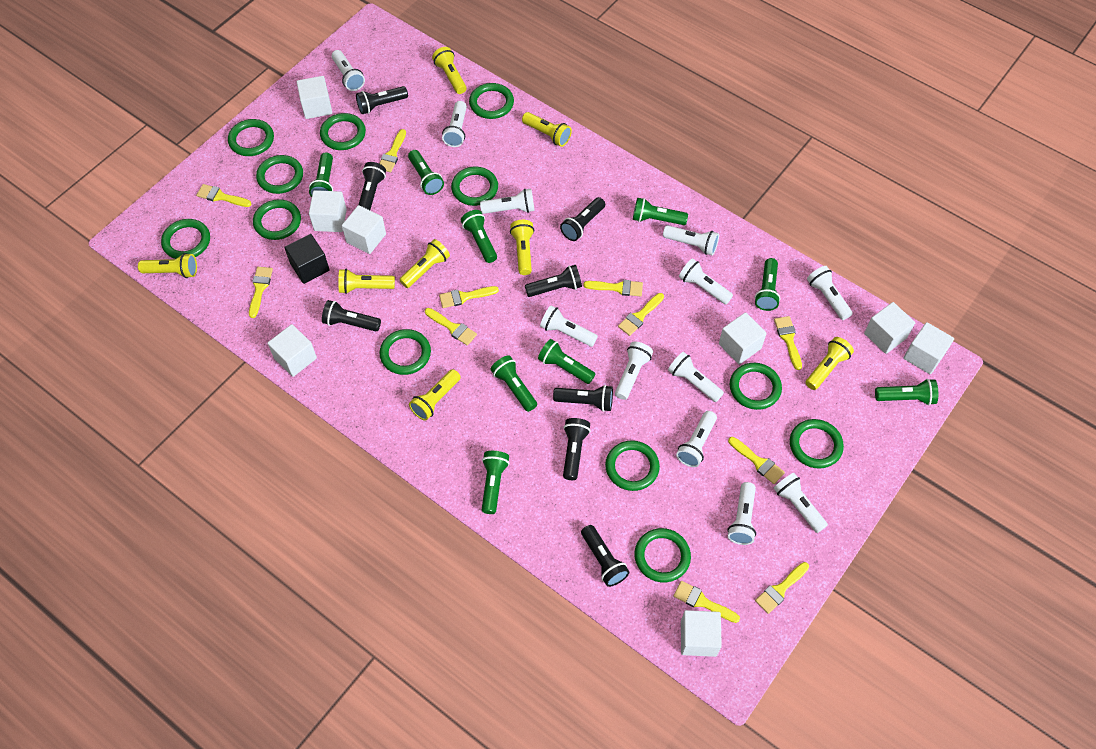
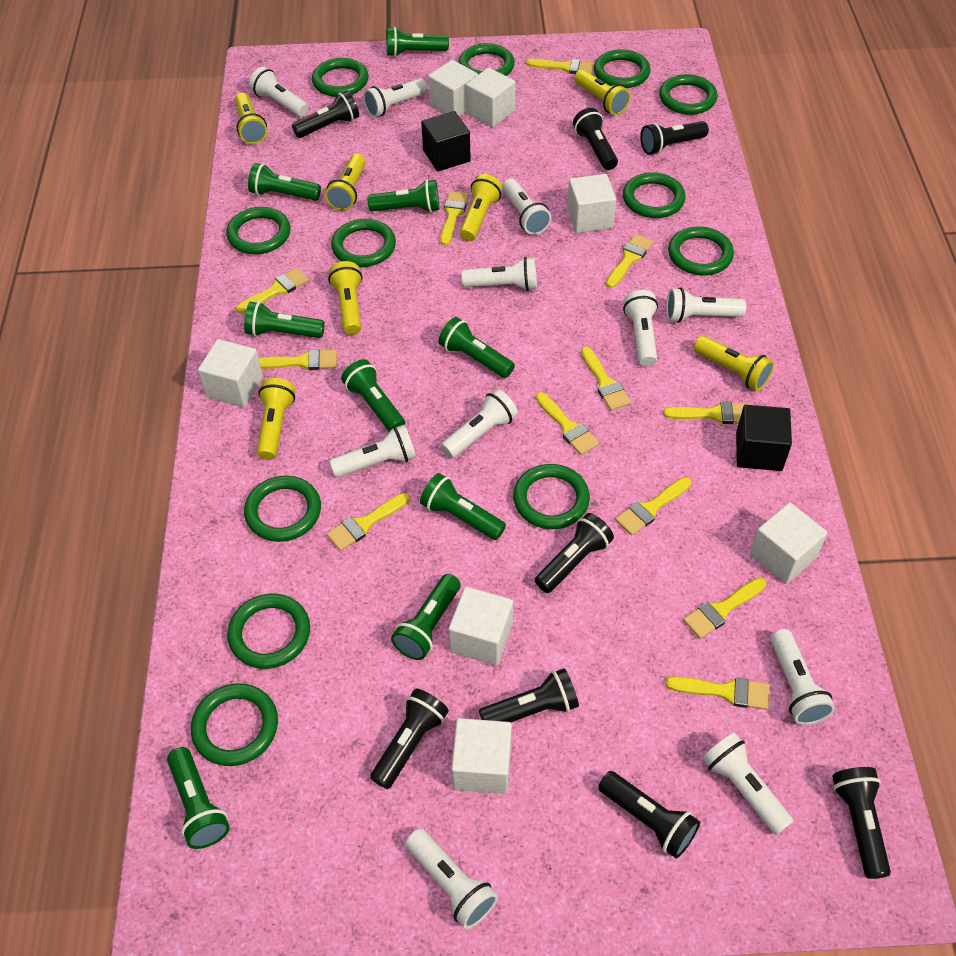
black cube: 1 -> 2
white cube: 8 -> 7
white flashlight: 12 -> 11
yellow brush: 11 -> 12
yellow flashlight: 8 -> 7

